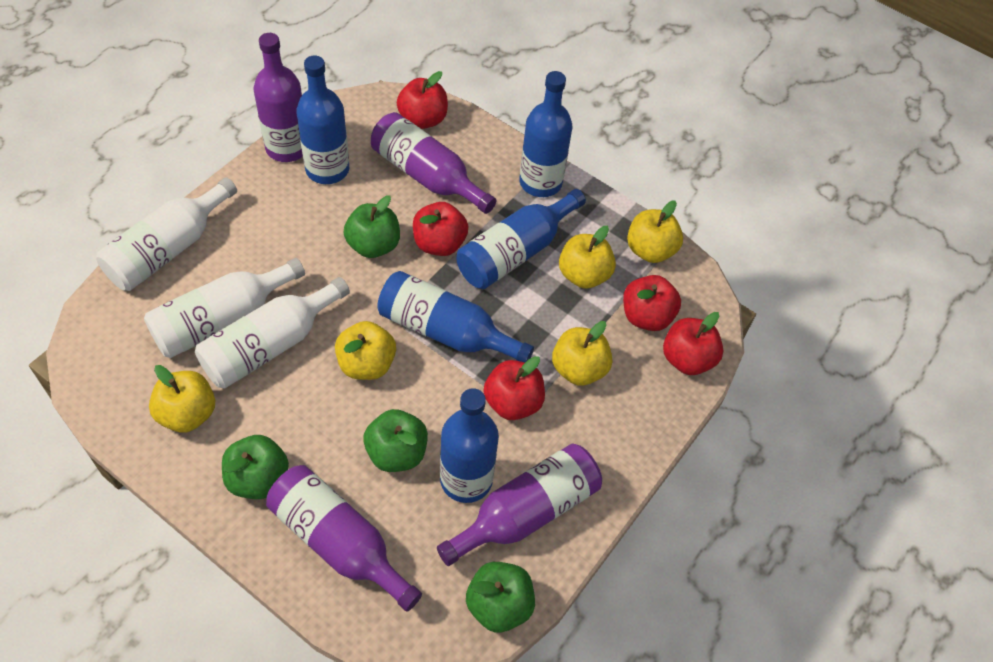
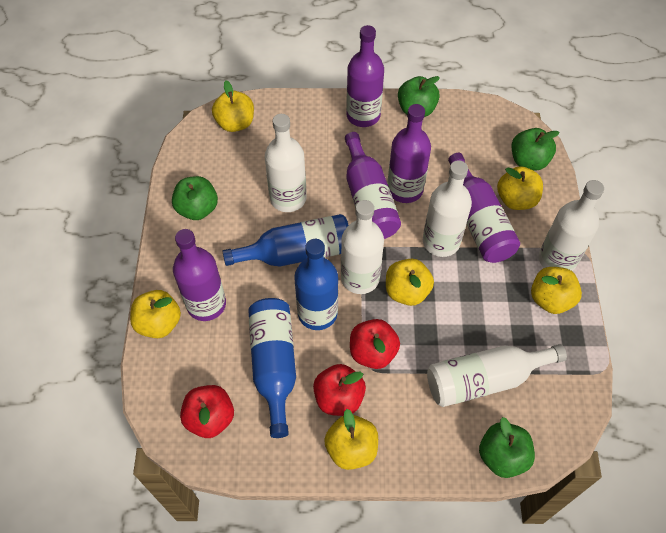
blue bottle: 5 -> 3
purple bottle: 4 -> 5
red apple: 5 -> 3
white bottle: 3 -> 5
yellow apple: 5 -> 6

